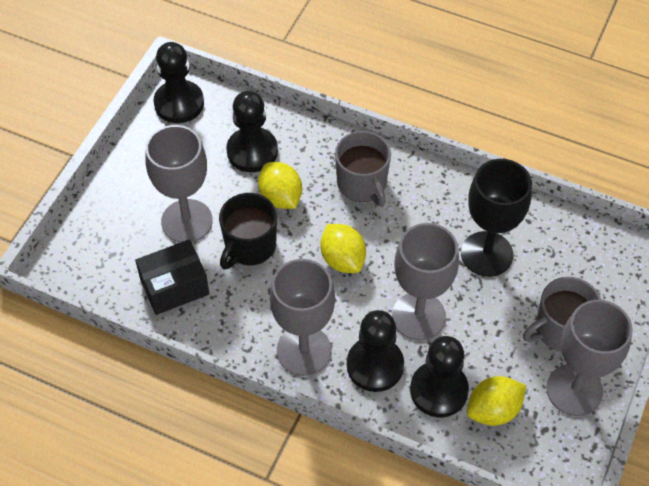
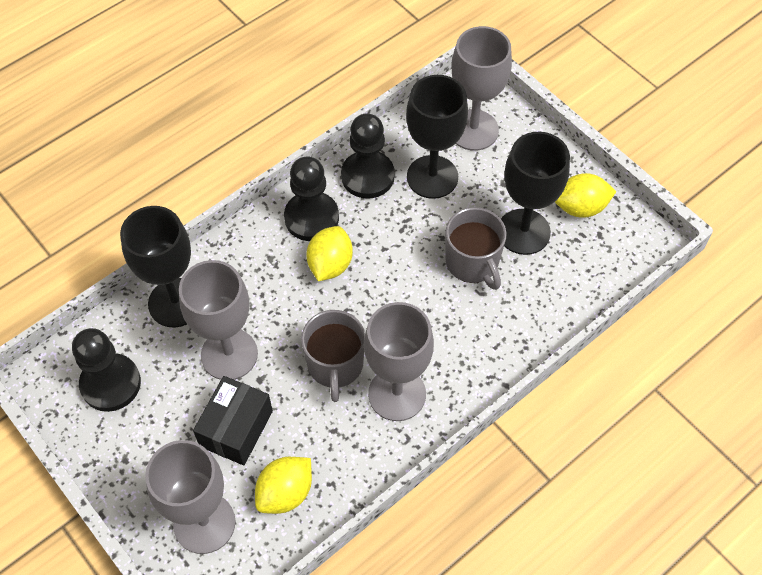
black goblet: 1 -> 3
black mug: 1 -> 0
black pawn: 4 -> 3

